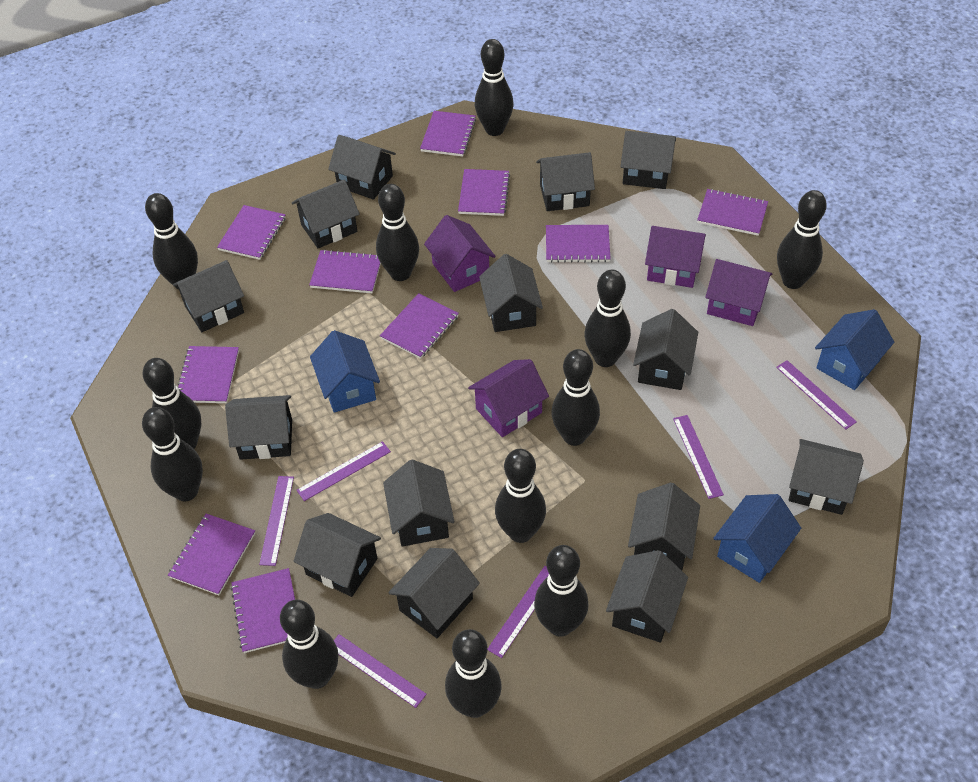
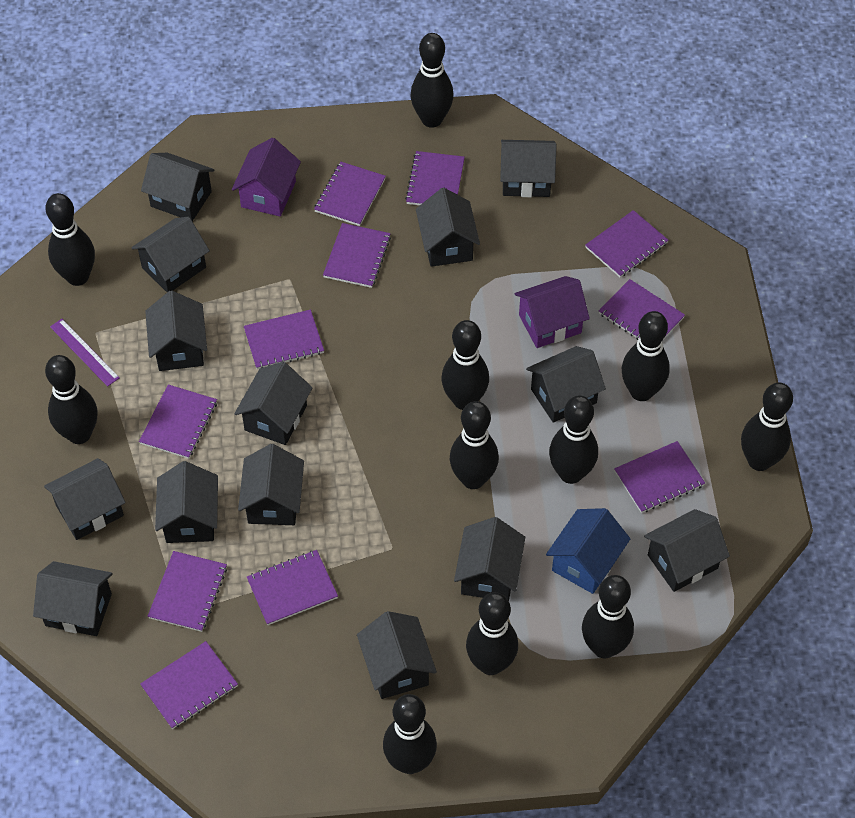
black bowling pin: 12 -> 11
blue house: 3 -> 1
purple house: 4 -> 2
purple notebook: 10 -> 11
purple ruler: 6 -> 1

